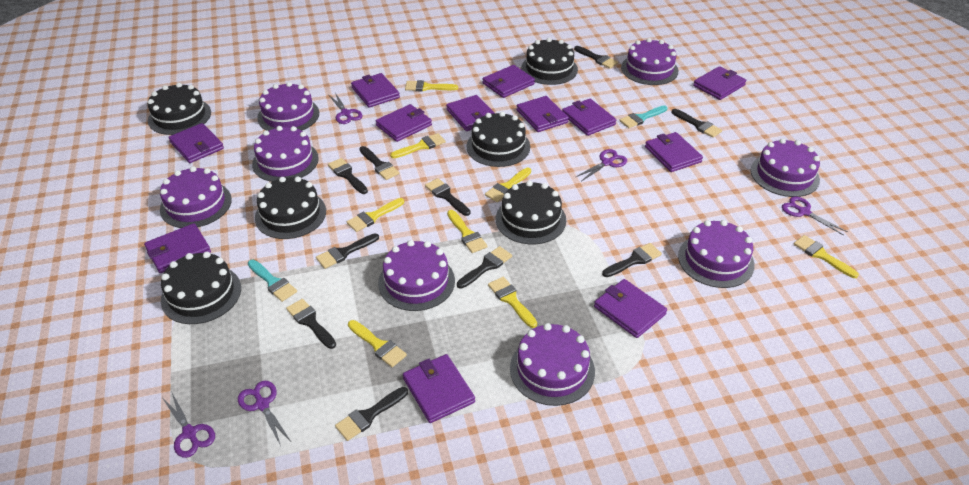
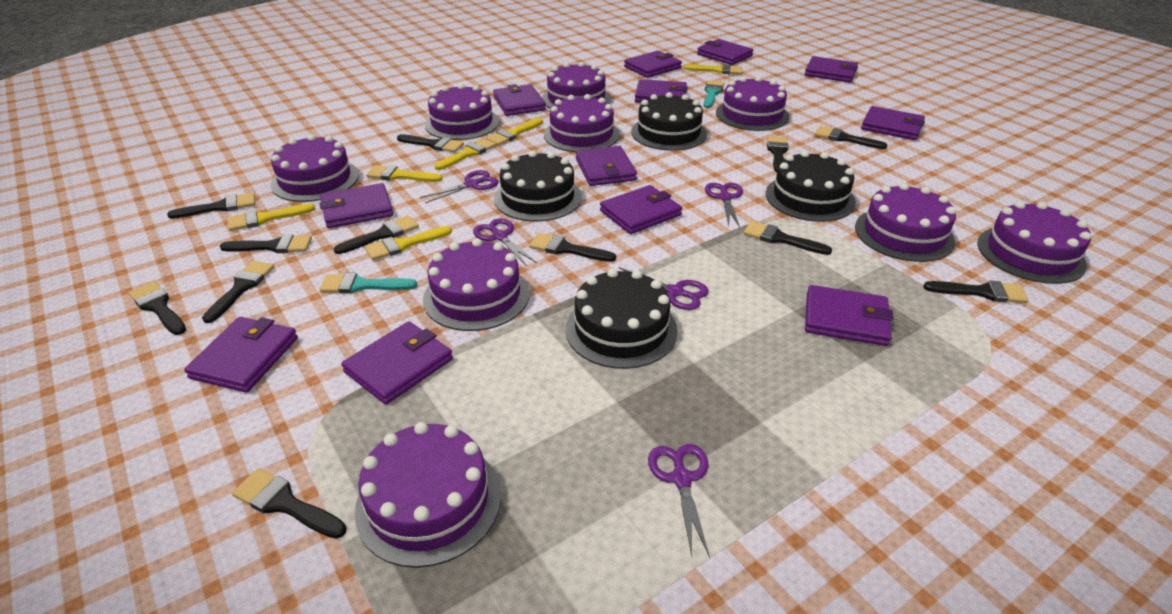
black brush: 10 -> 12
black cake: 6 -> 4
purple cake: 8 -> 9
yellow brush: 8 -> 6

